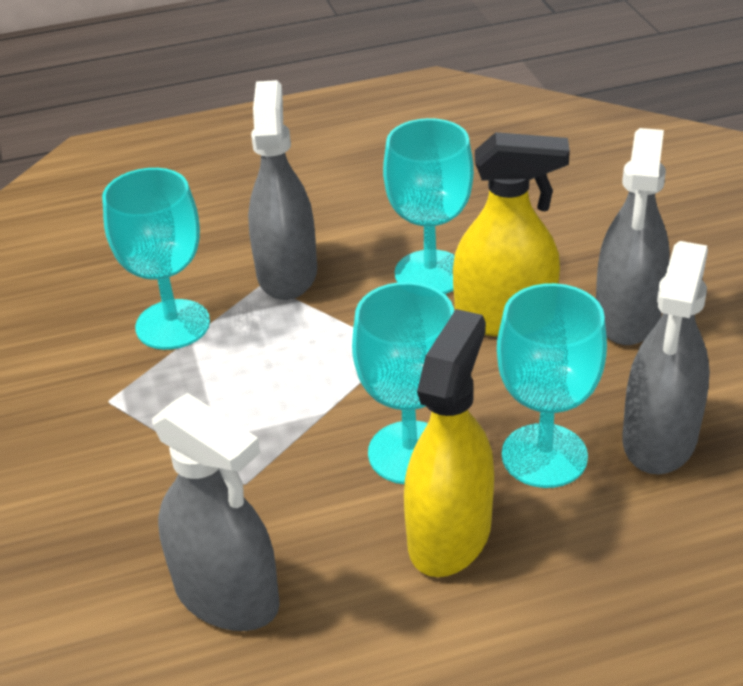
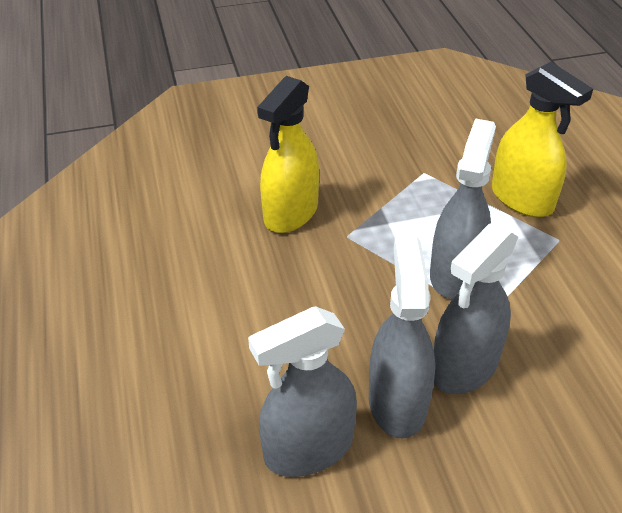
turquoise goblet: 4 -> 0

